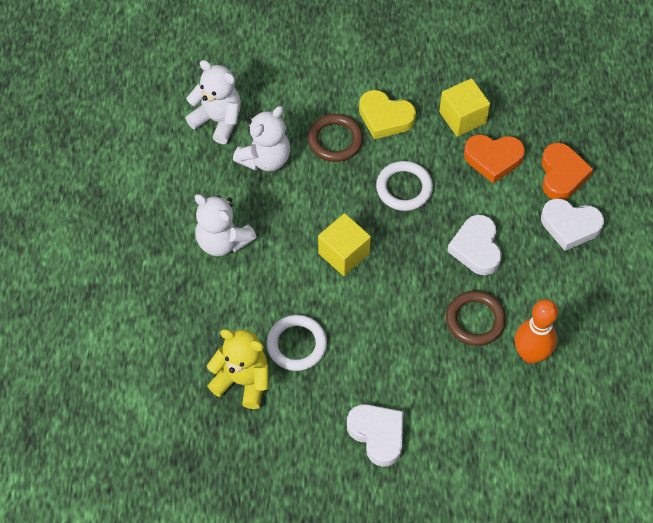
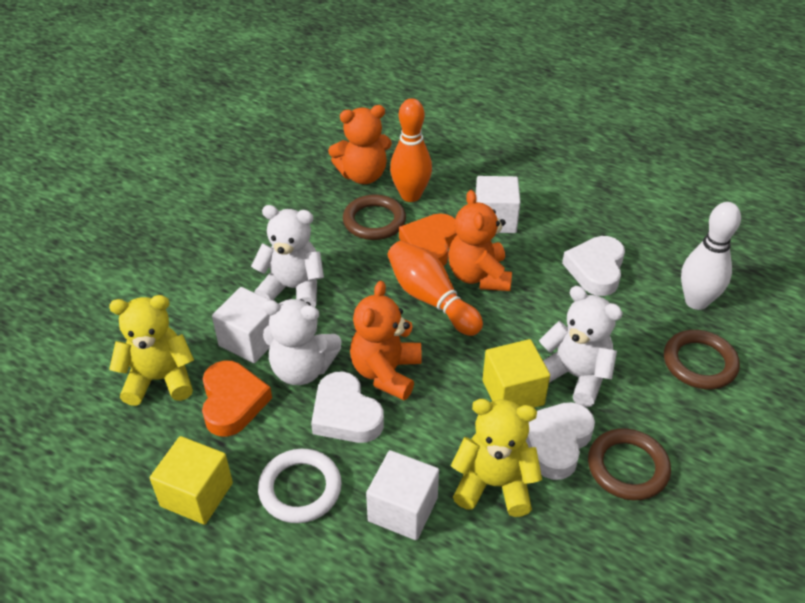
brown ring: 2 -> 3
orange bowling pin: 1 -> 2
orange teddy bear: 0 -> 3
white bowling pin: 0 -> 1
white cube: 0 -> 3
white ring: 2 -> 1
yellow heart: 1 -> 0
yellow teddy bear: 1 -> 2

